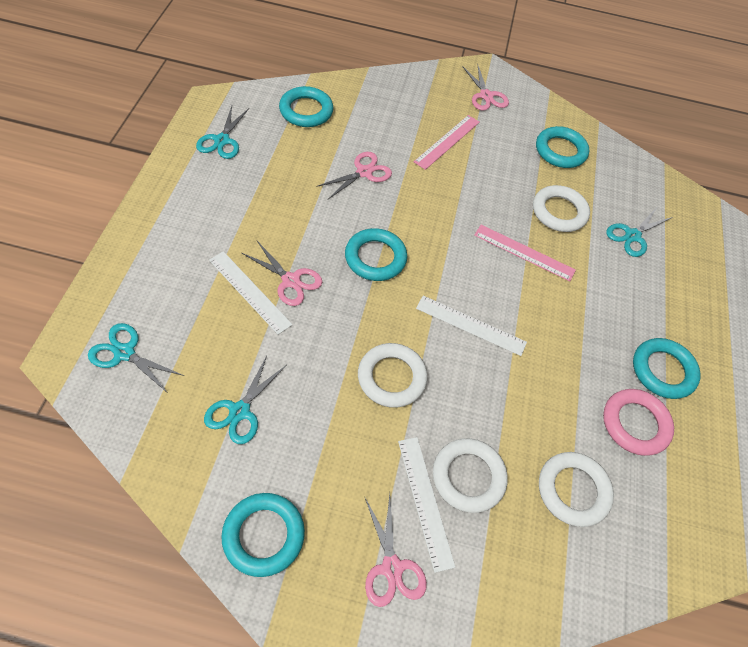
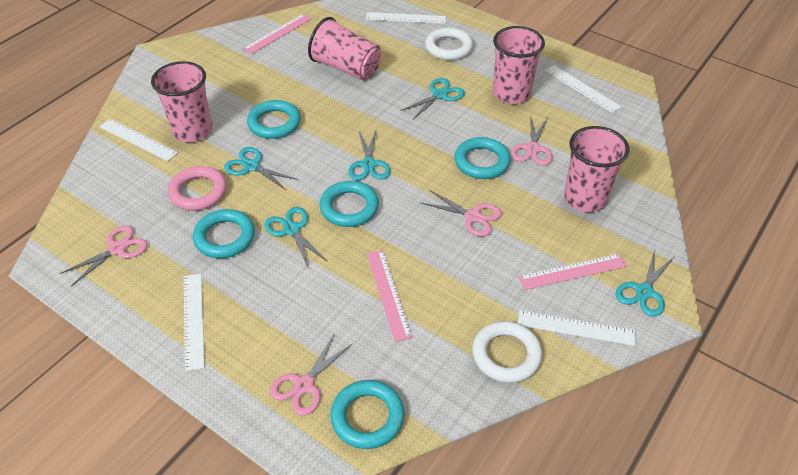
pink cup: 0 -> 4
pink ruler: 2 -> 3
turquoise scissors: 4 -> 5
white ring: 4 -> 2
white ruler: 3 -> 5

